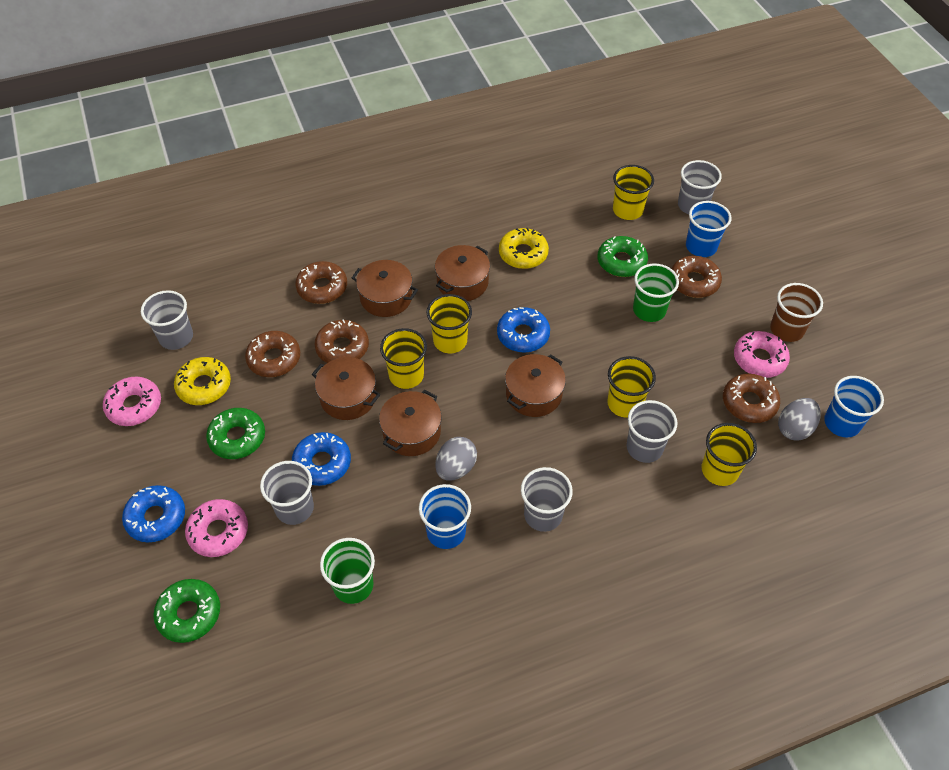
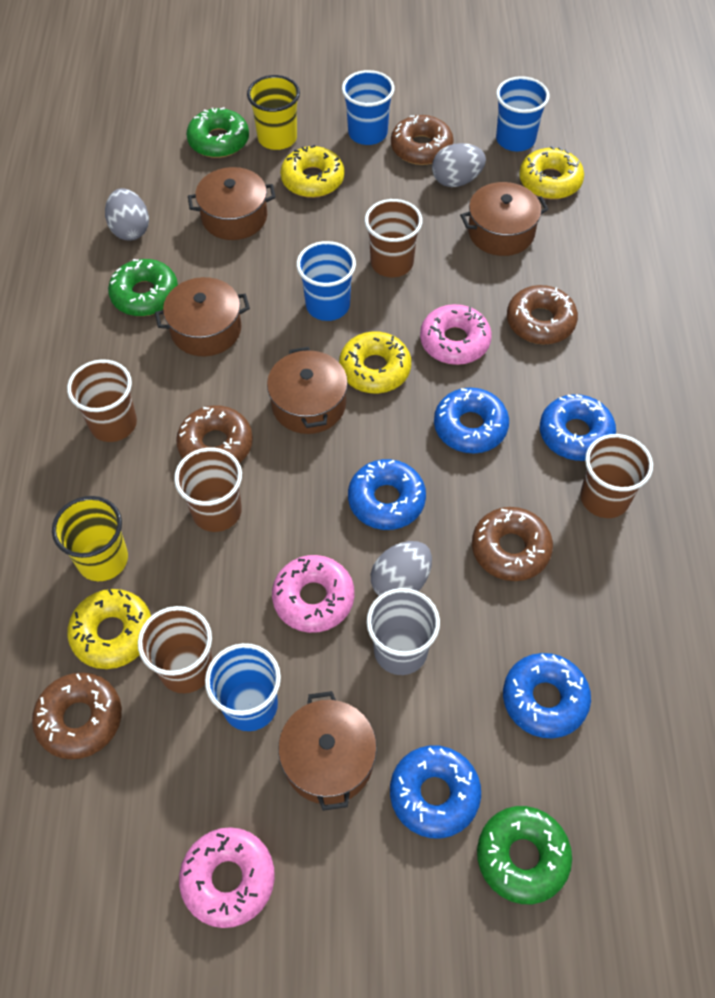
blue cup: 3 -> 4
blue donut: 3 -> 5
brown cup: 1 -> 5
green cup: 2 -> 0
grey cup: 5 -> 1
grey egg: 2 -> 3
yellow cup: 5 -> 2
yellow donut: 2 -> 4

